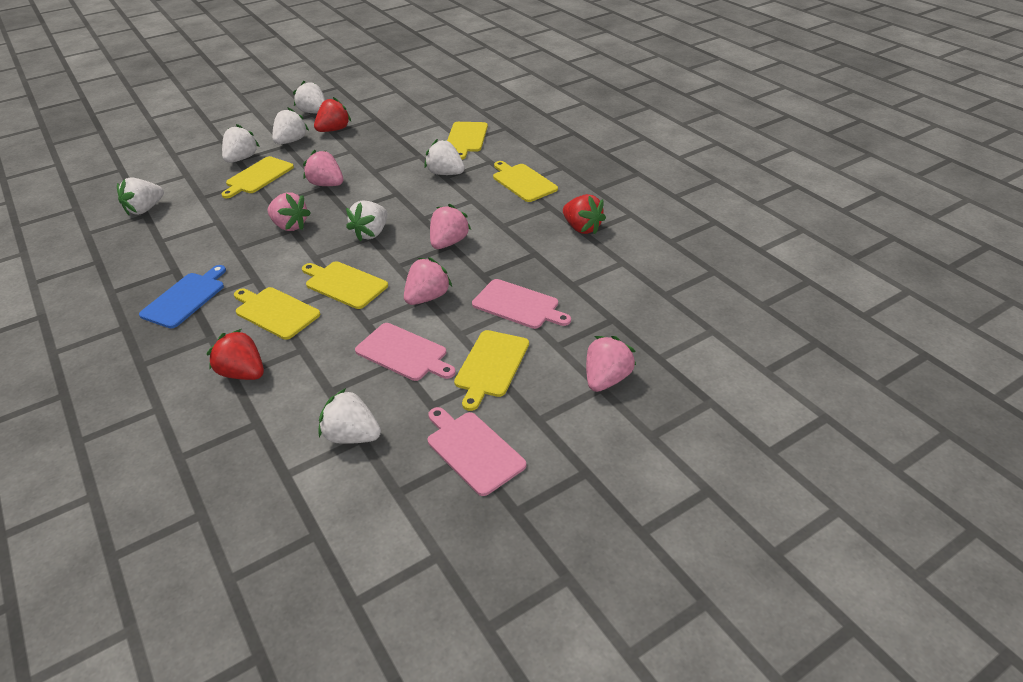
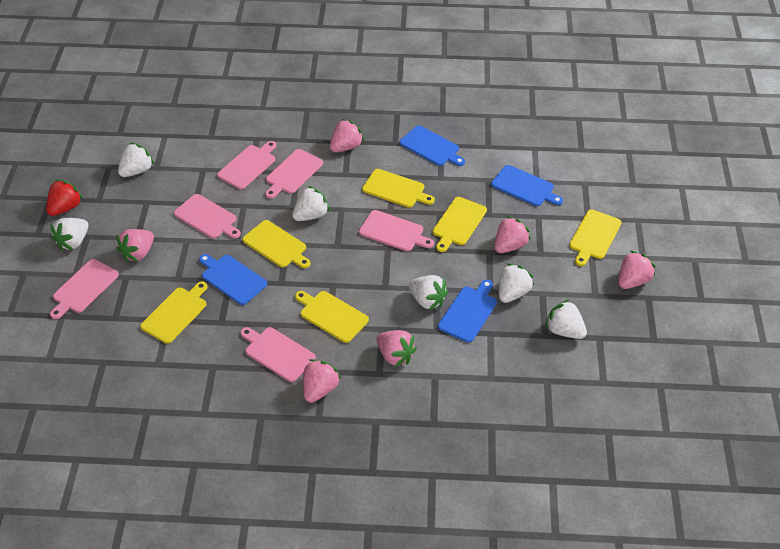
blue cutting board: 1 -> 4
pink cutting board: 3 -> 6
pink strawberry: 5 -> 6
red strawberry: 3 -> 1
white strawberry: 7 -> 6

